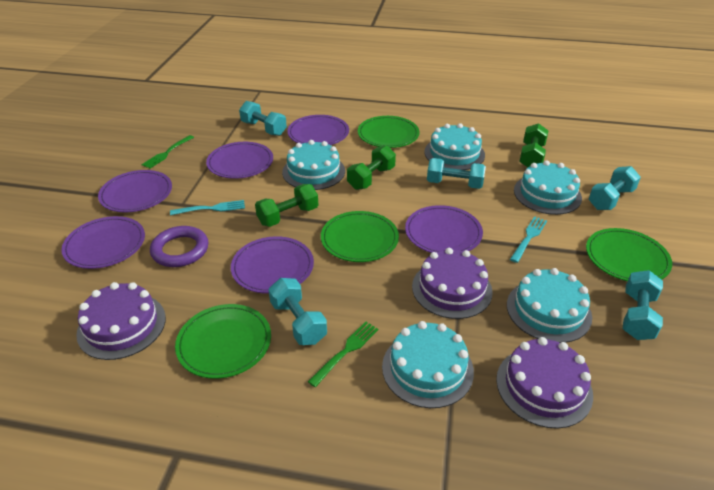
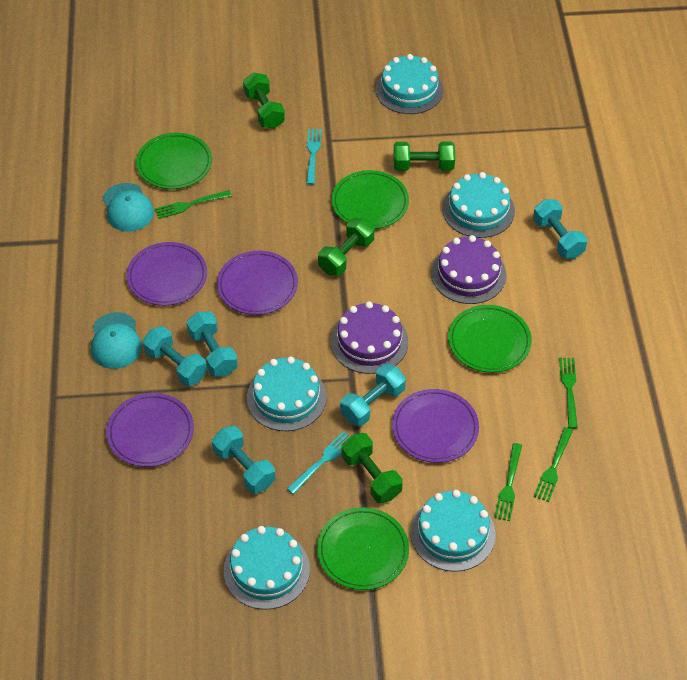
green dumbbell: 3 -> 4
green fork: 2 -> 4
purple cake: 3 -> 2
purple plate: 6 -> 4
purple ring: 1 -> 0
turquoise cap: 0 -> 2

